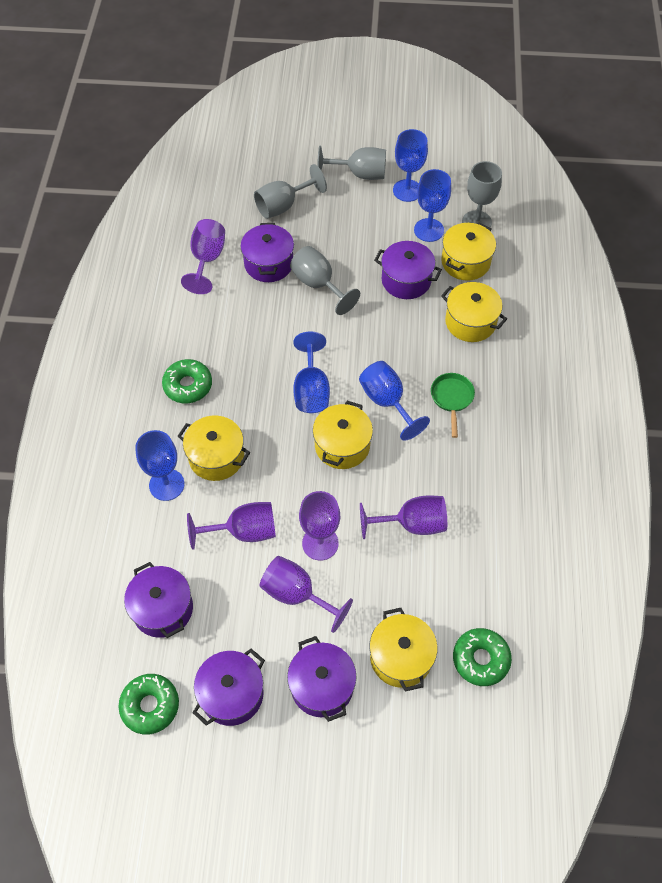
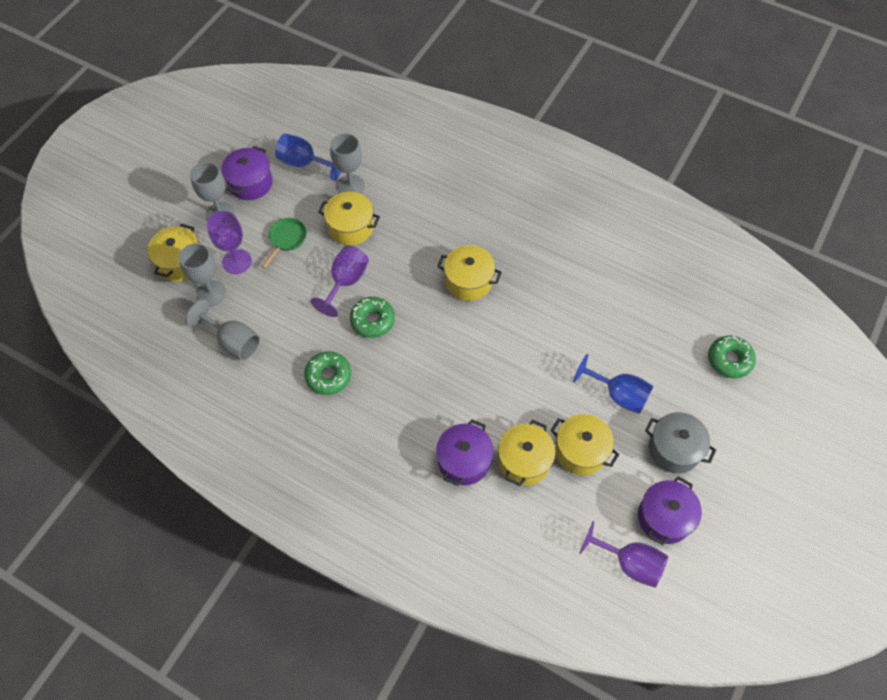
blue goblet: 5 -> 2
grey pot: 0 -> 1
purple goblet: 5 -> 3
purple pot: 5 -> 3

